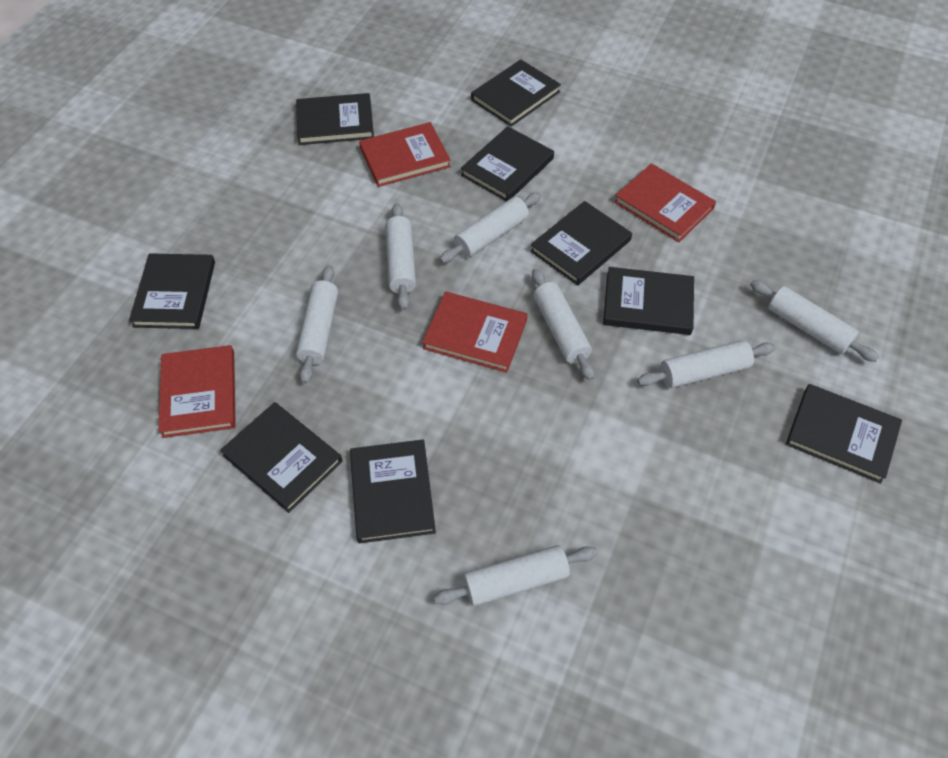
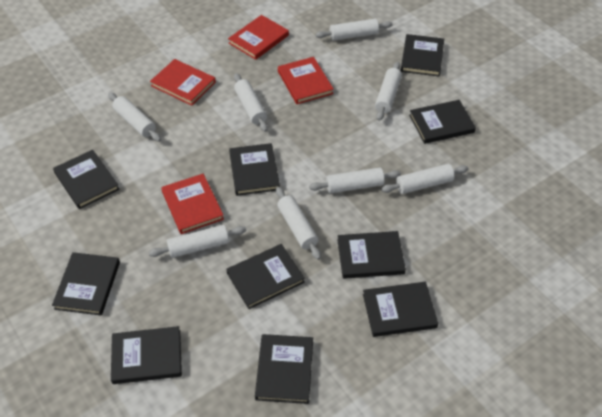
black book: 9 -> 10
white rolling pin: 7 -> 8

